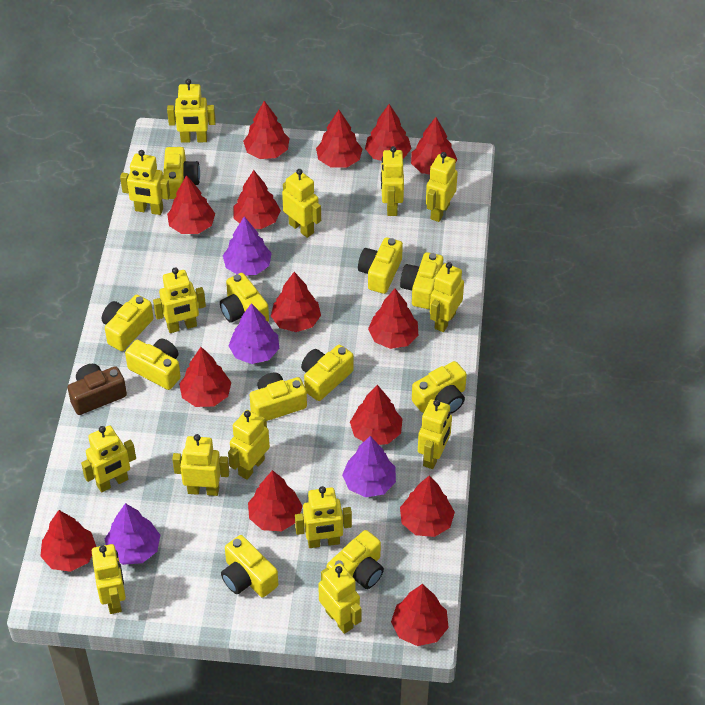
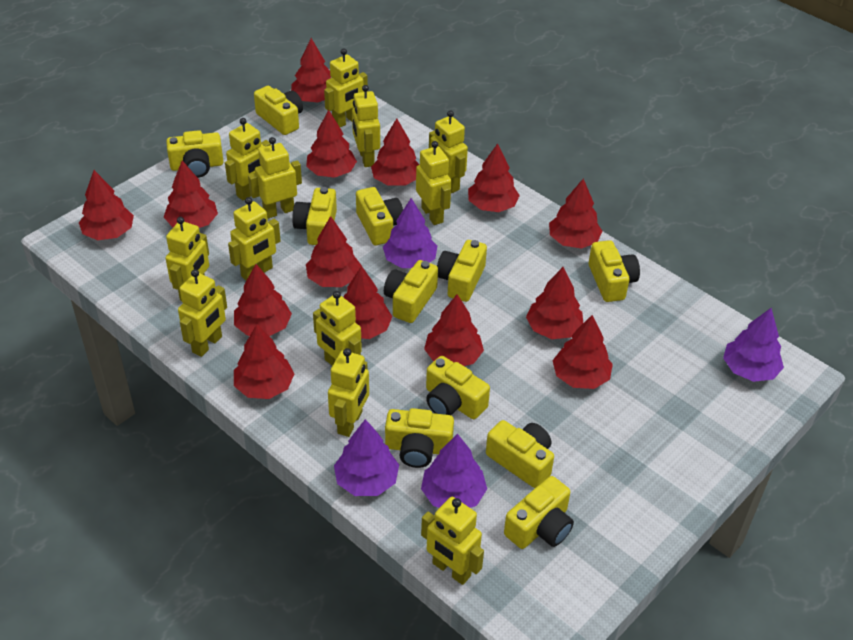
brown camera: 1 -> 0
yellow robot: 14 -> 12

